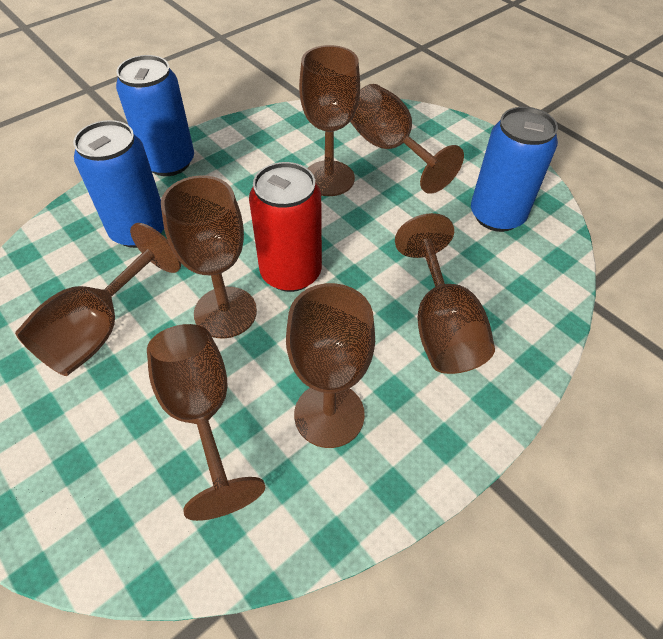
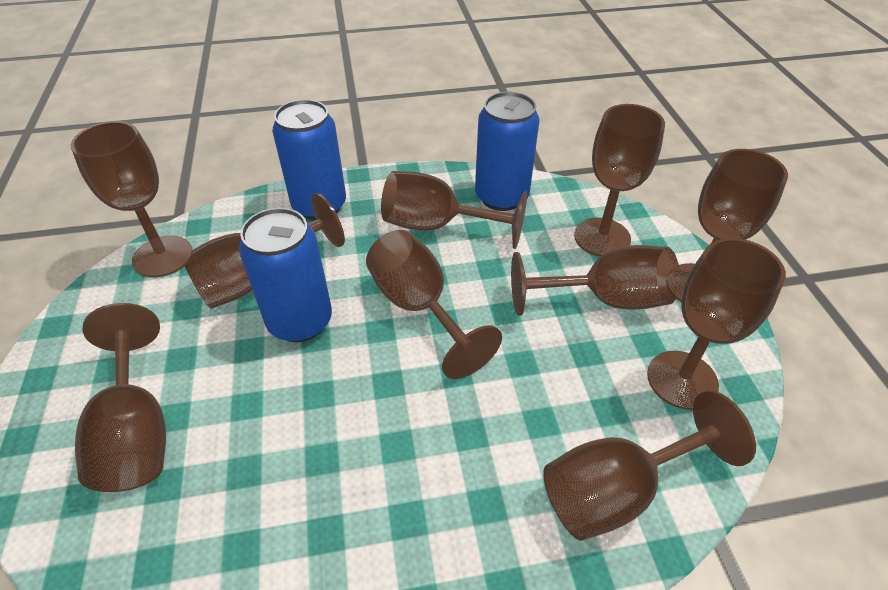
brown goblet: 7 -> 10
red can: 1 -> 0

